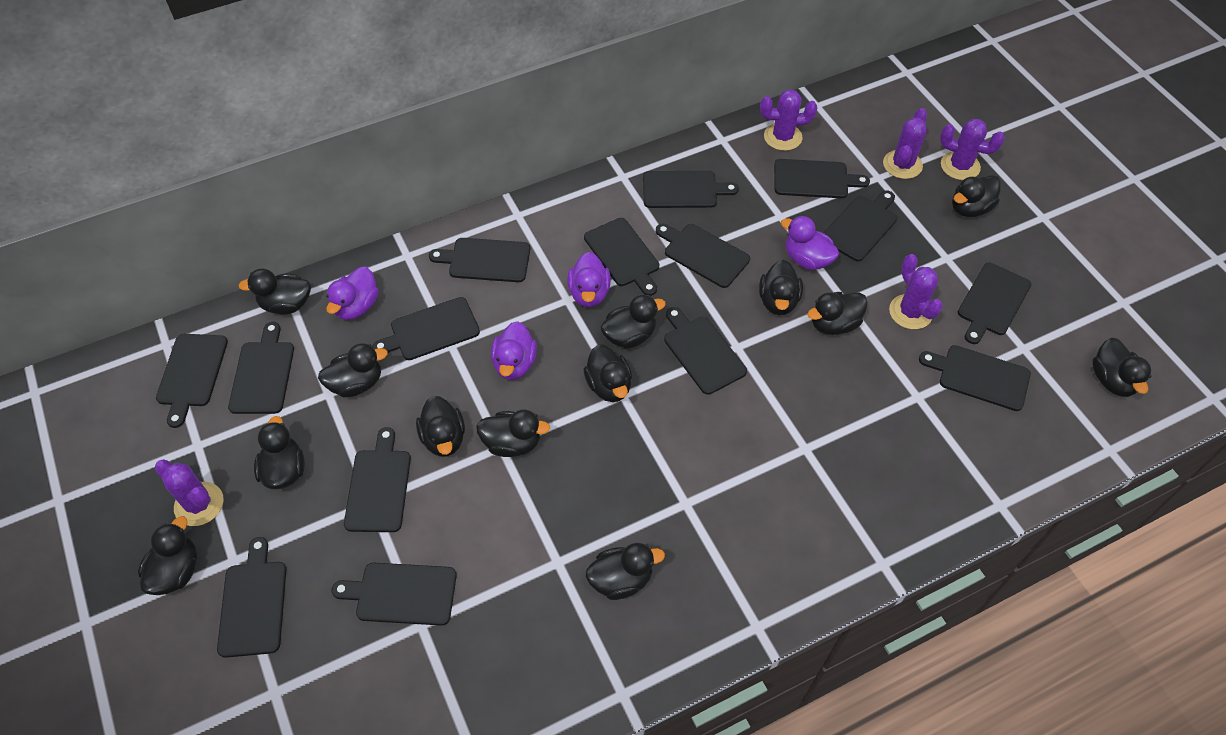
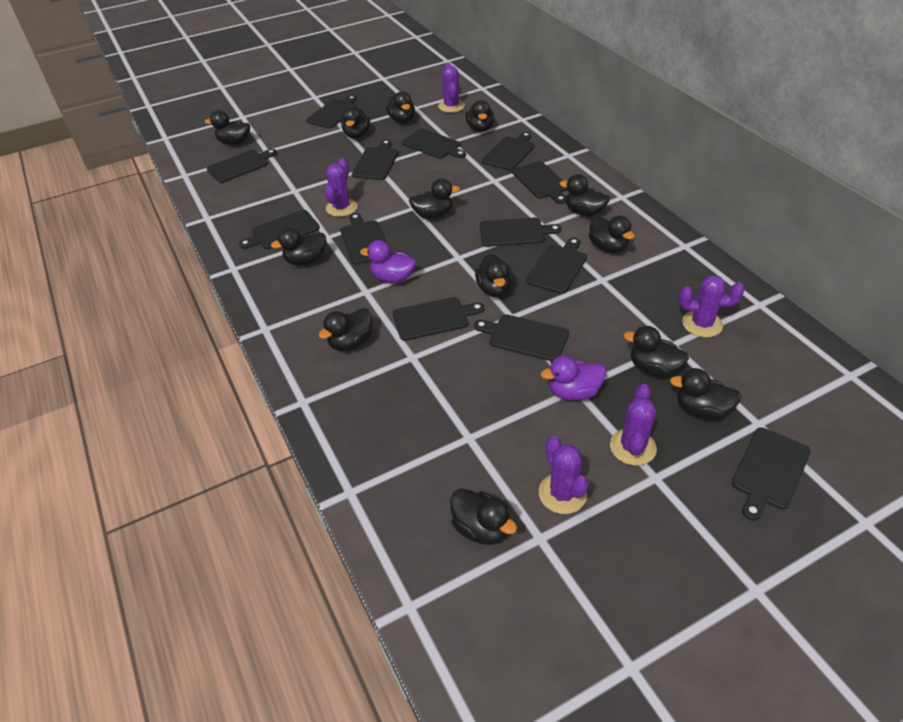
black cutting board: 15 -> 13
purple duck: 4 -> 2

